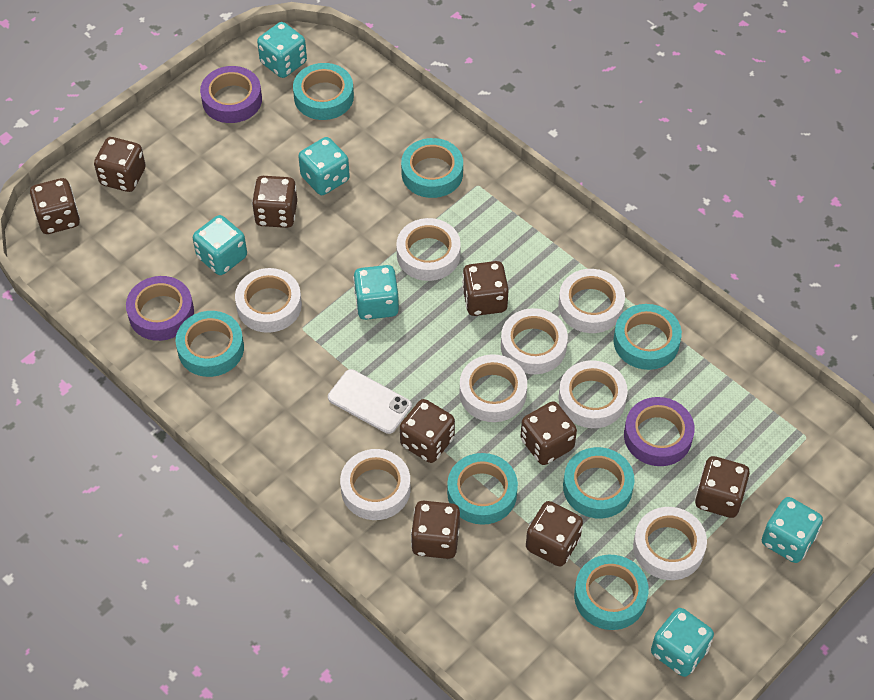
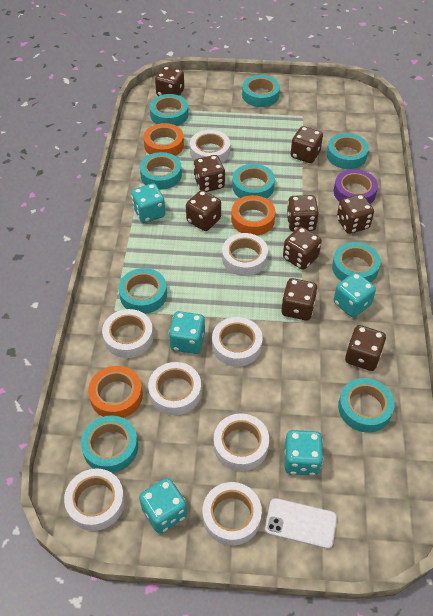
orange tape: 0 -> 3
purple tape: 3 -> 1
turquoise dice: 6 -> 5
turquoise tape: 7 -> 9

